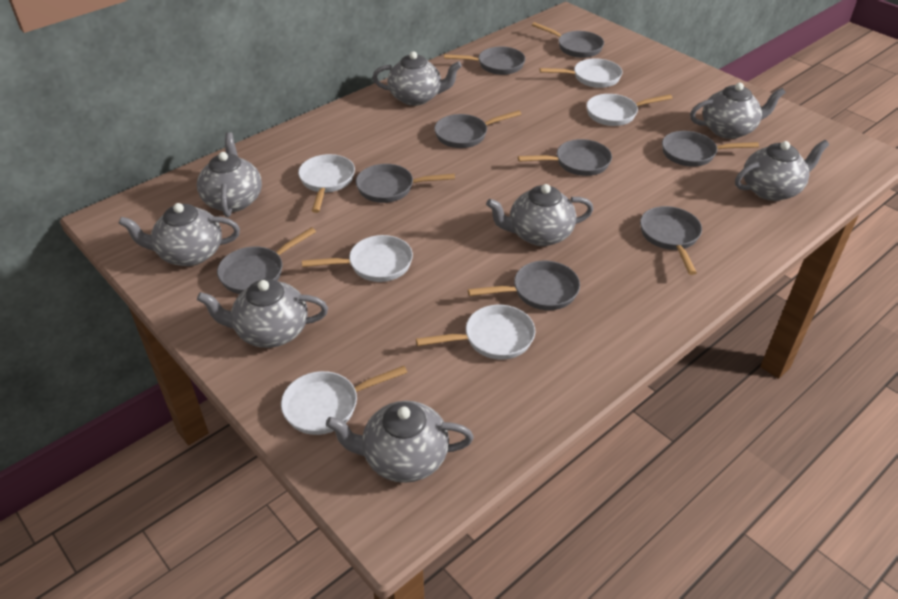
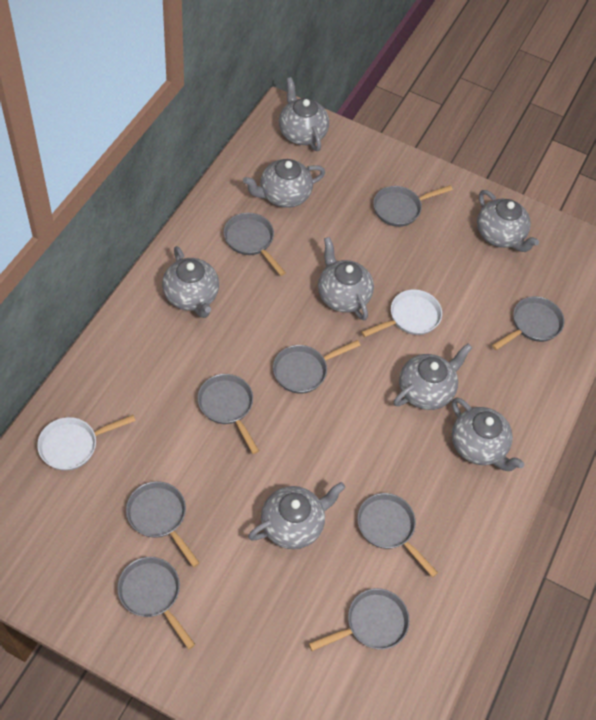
white pan: 6 -> 2

